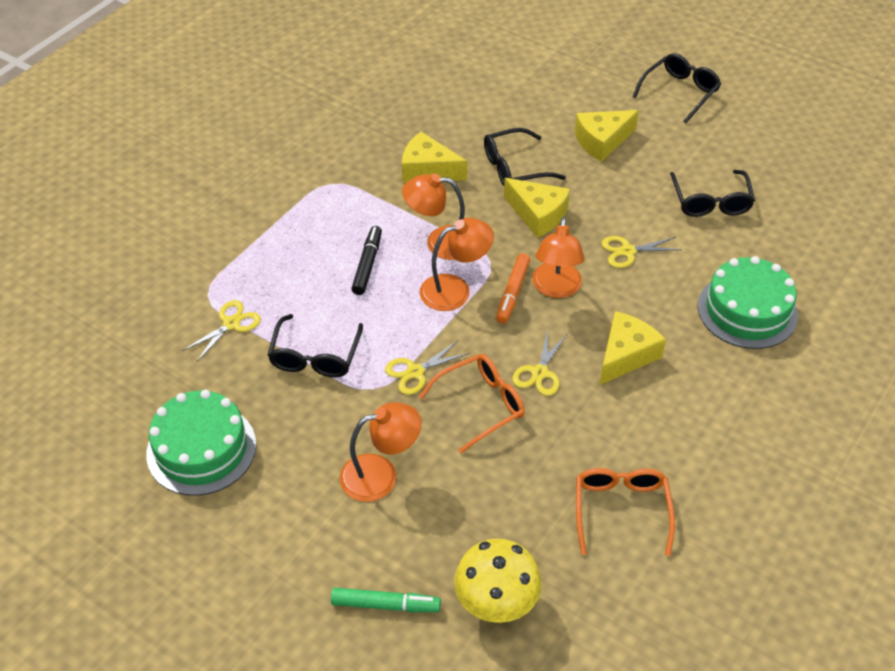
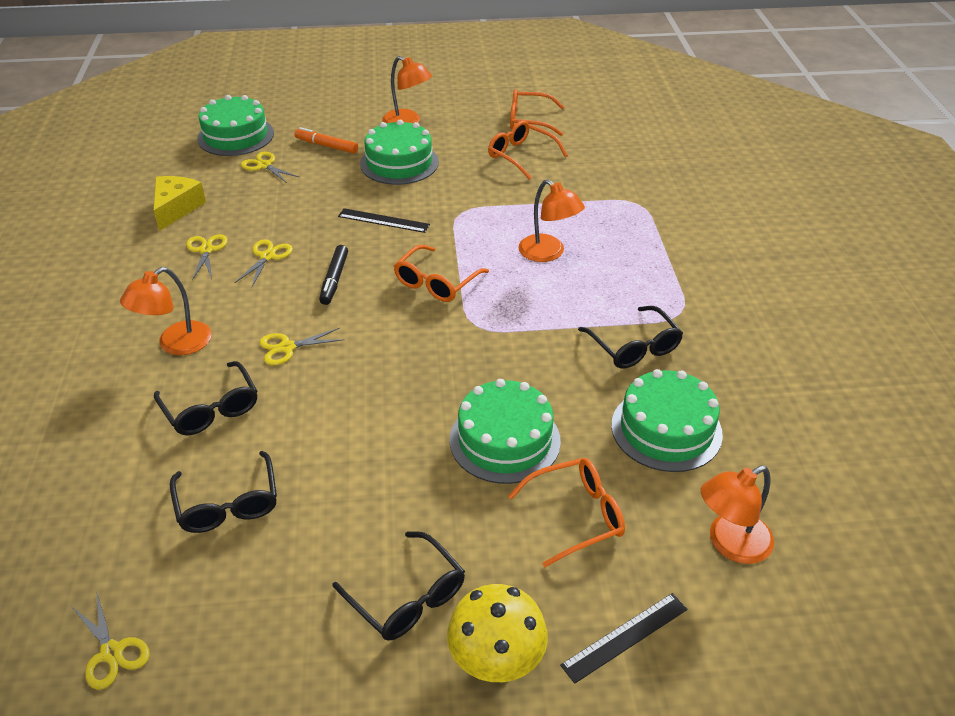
black ruler: 0 -> 2
green cake: 2 -> 4
green marker: 1 -> 0
orange glasses: 2 -> 4
yellow cheese: 4 -> 1
yellow scissors: 4 -> 5

